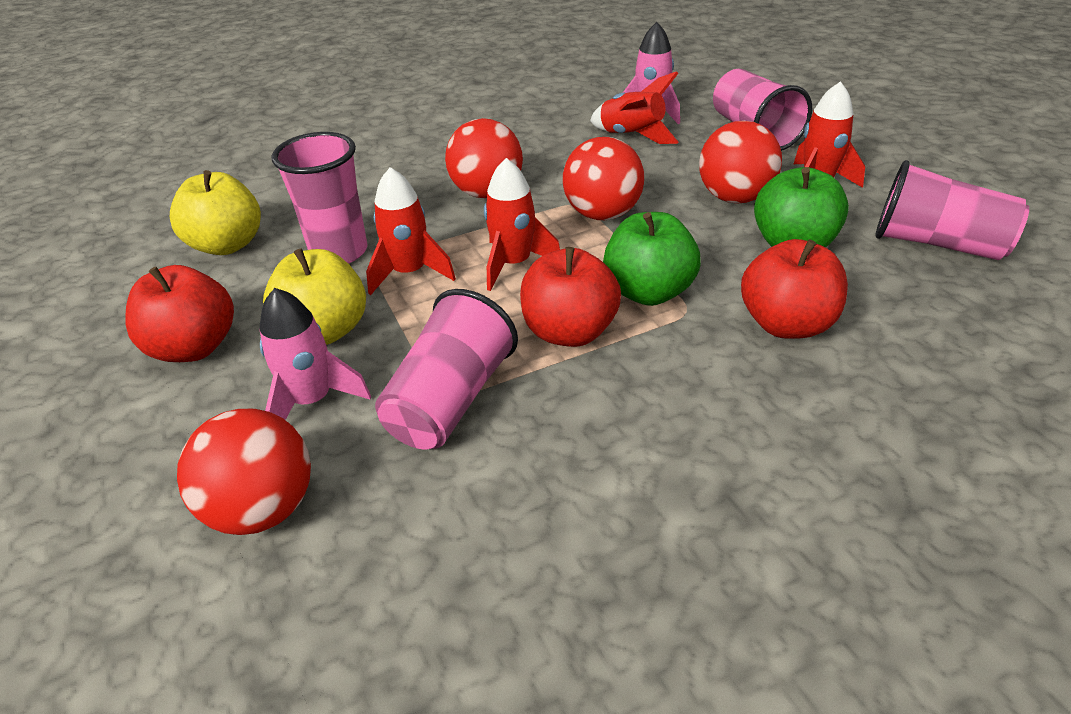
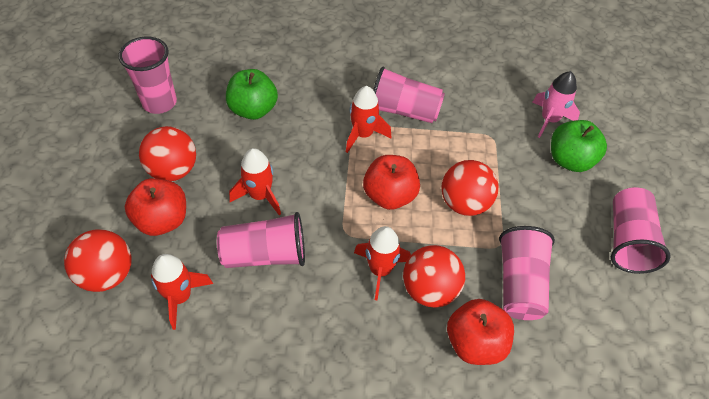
pink cup: 4 -> 5
pink rocket: 2 -> 1
yellow apple: 2 -> 0

